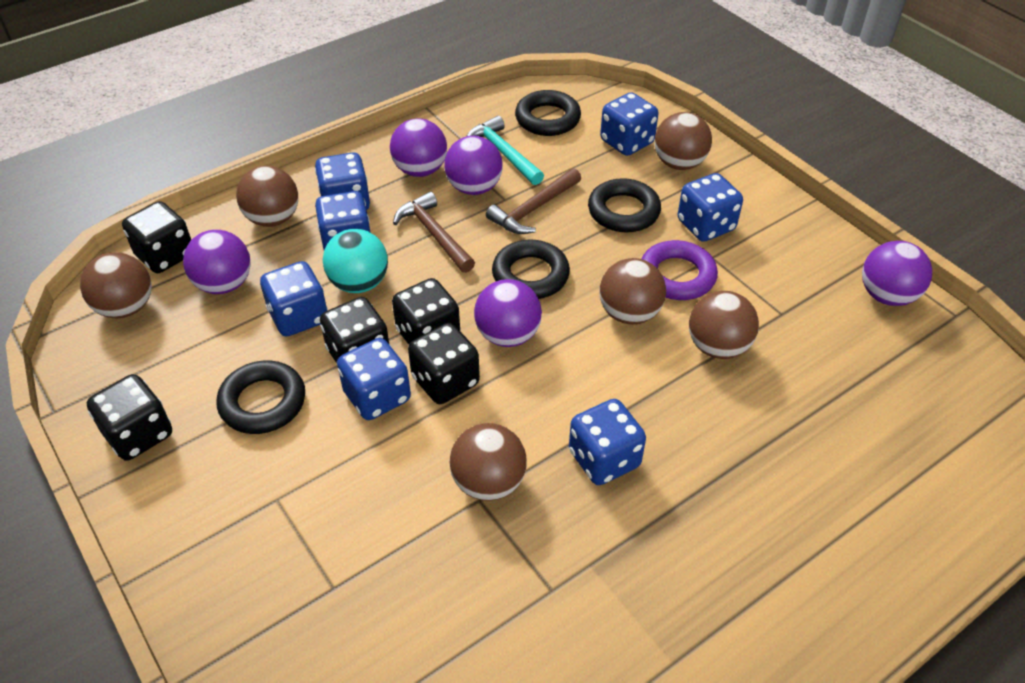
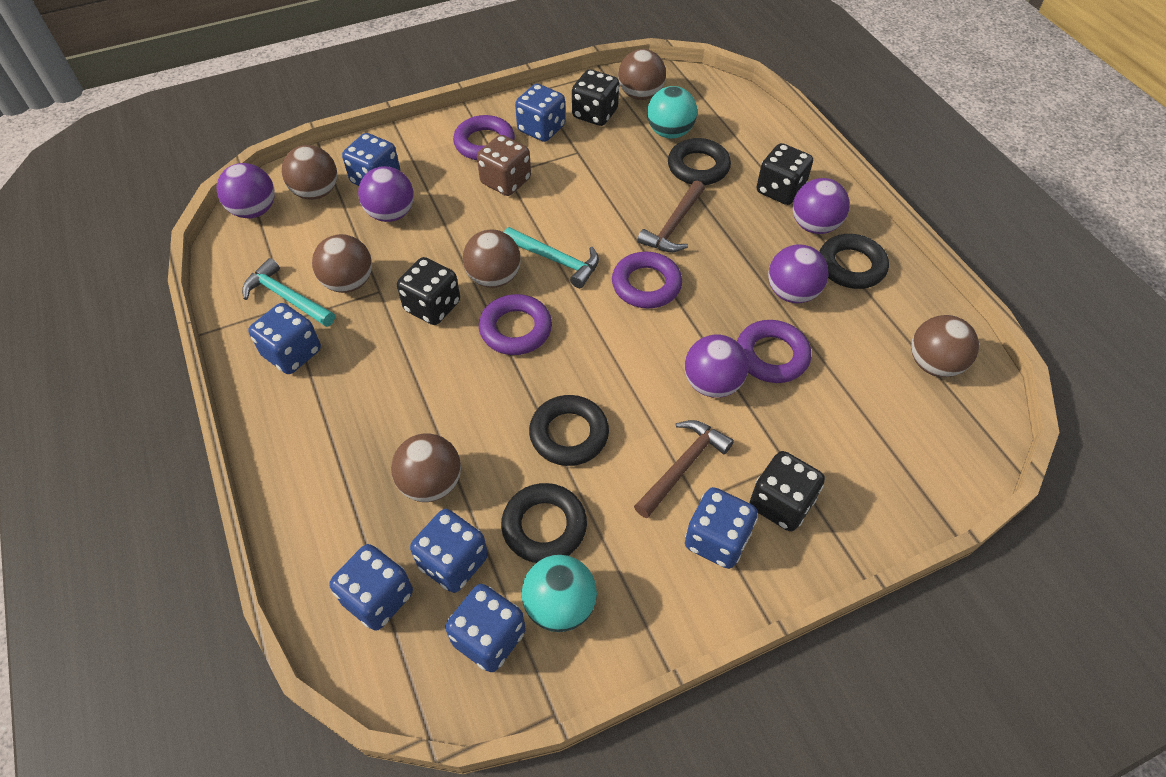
black dice: 5 -> 4
brown dice: 0 -> 1
purple ring: 1 -> 4
turquoise ball: 1 -> 2
turquoise hammer: 1 -> 2

